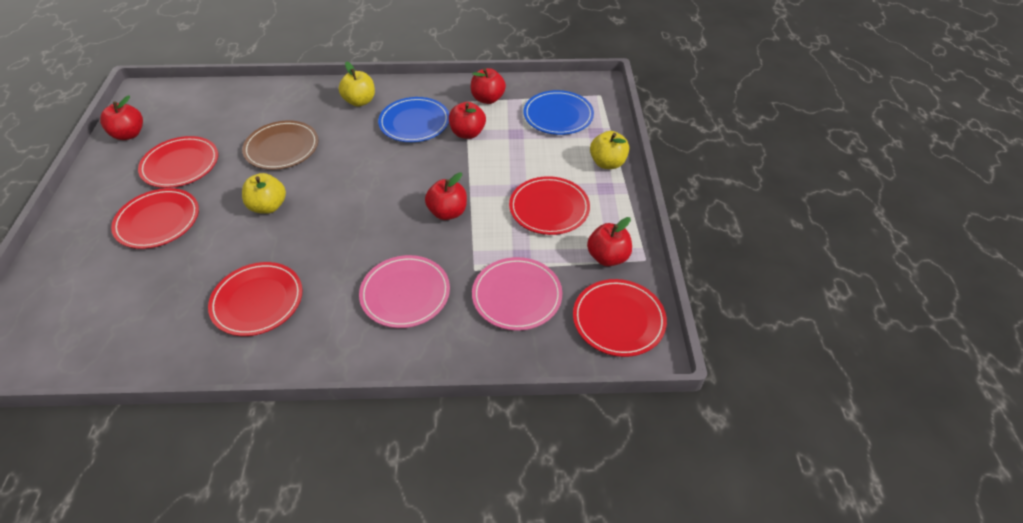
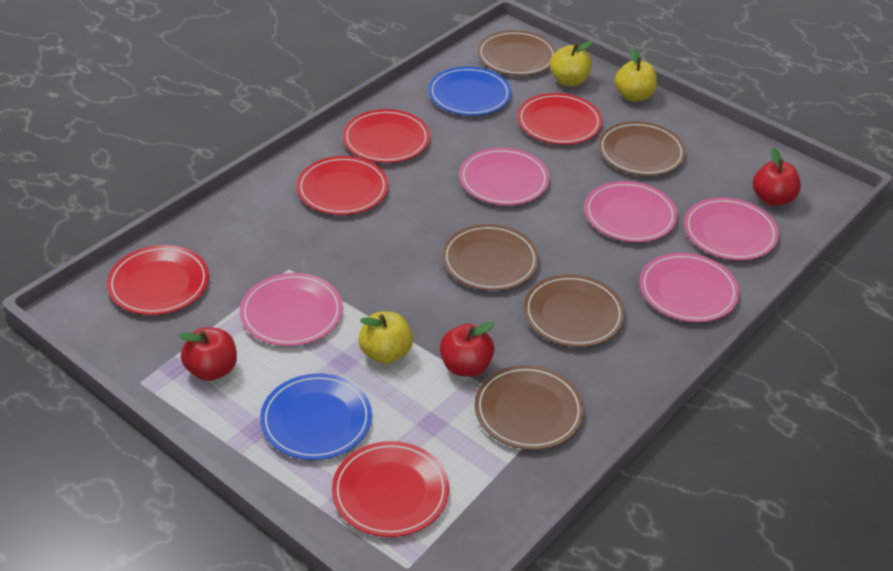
brown plate: 1 -> 5
pink plate: 2 -> 5
red apple: 5 -> 3

